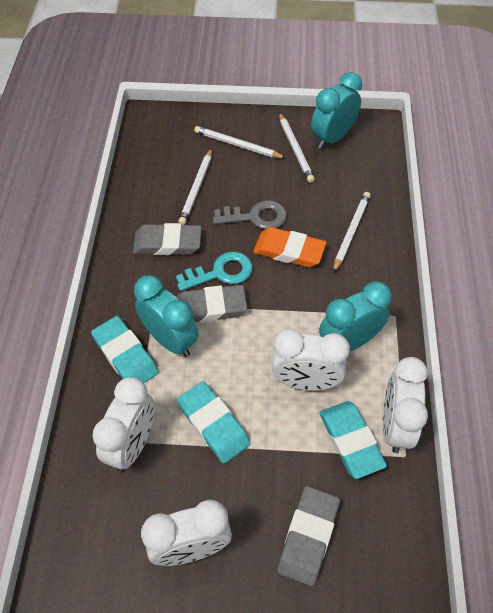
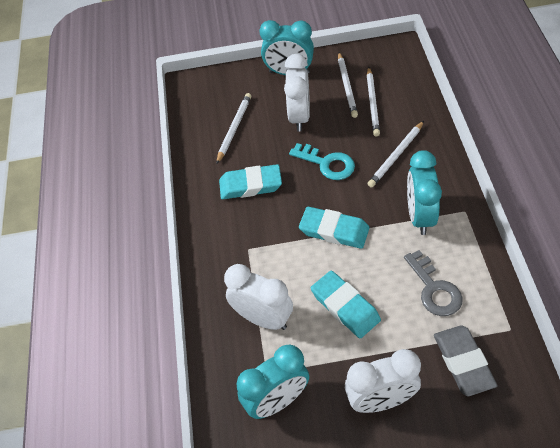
grey eraser: 3 -> 1
orange eraser: 1 -> 0
white clock: 4 -> 3

